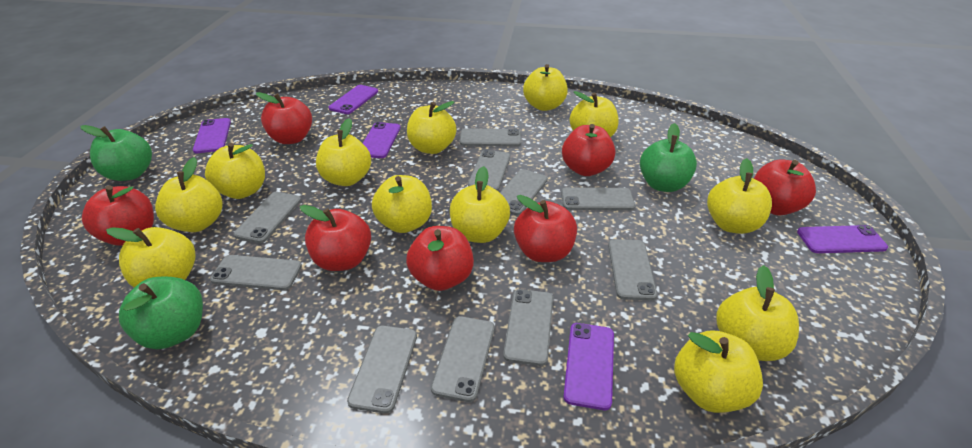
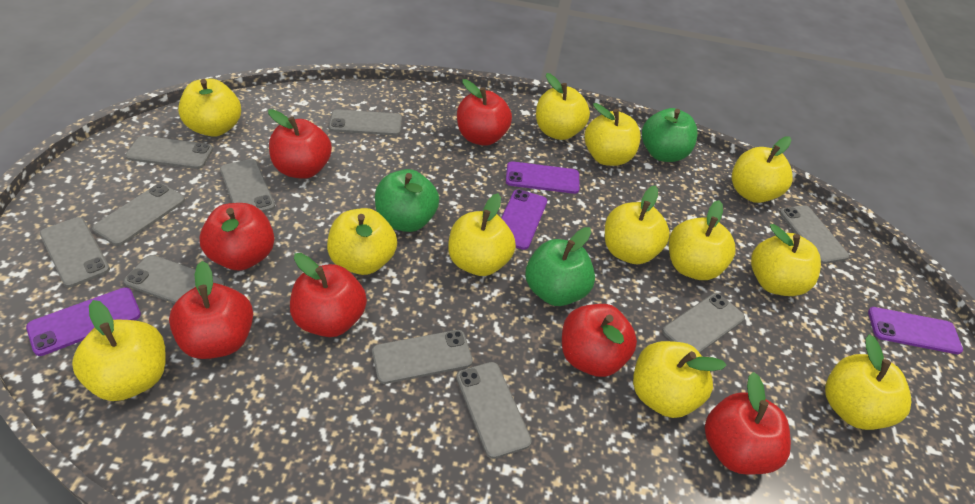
purple phone: 5 -> 4

